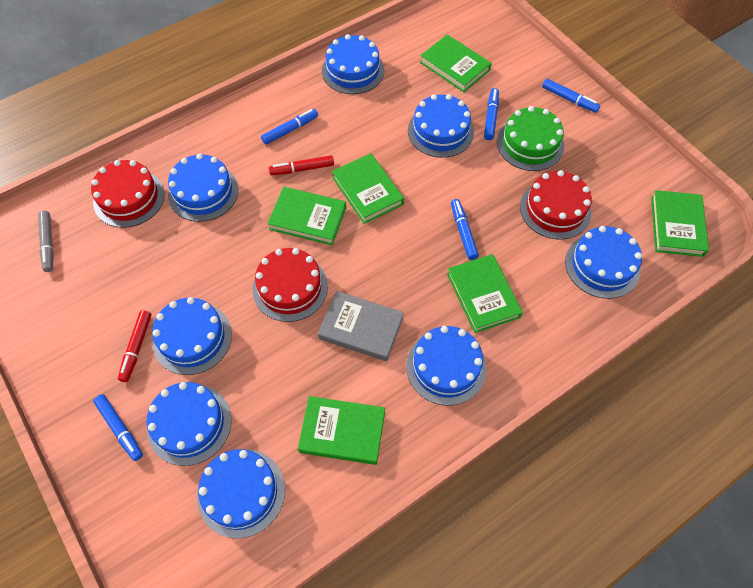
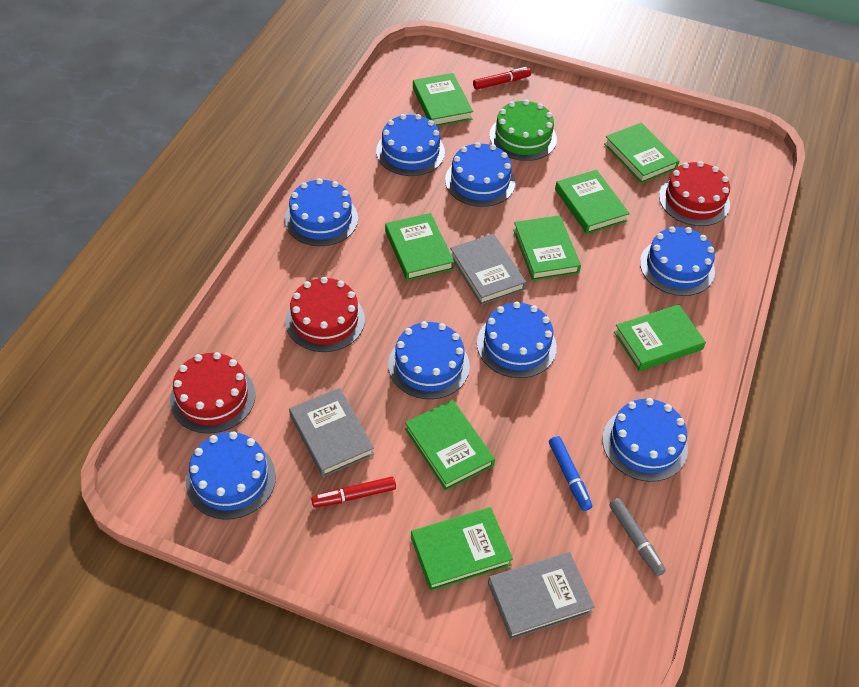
blue marker: 5 -> 1
green book: 6 -> 8
grey book: 1 -> 3

